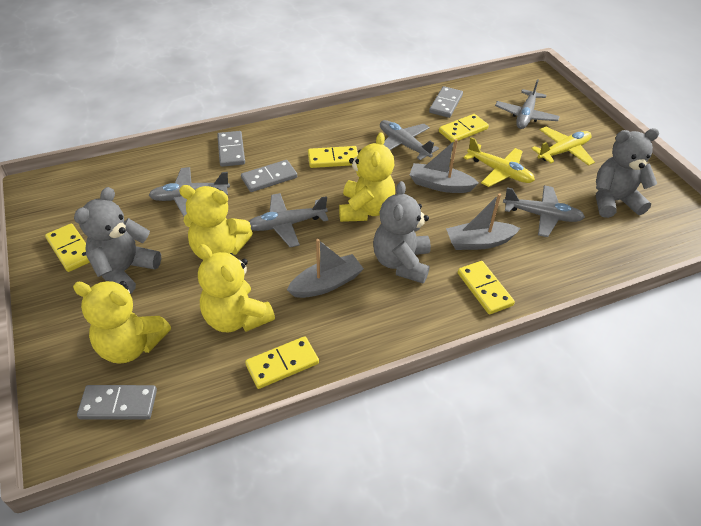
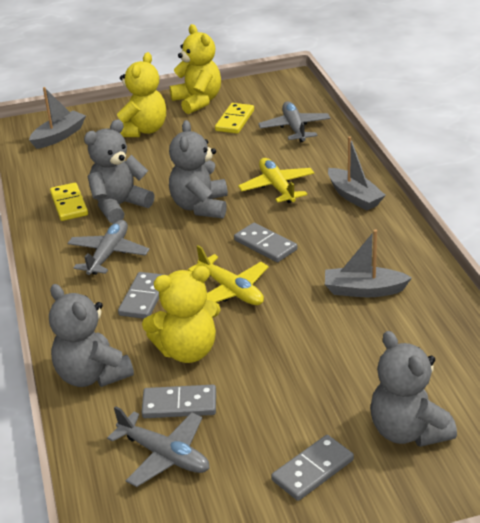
grey plane: 5 -> 3
grey teddy bear: 3 -> 4
yellow domino: 5 -> 2
yellow teddy bear: 4 -> 3

